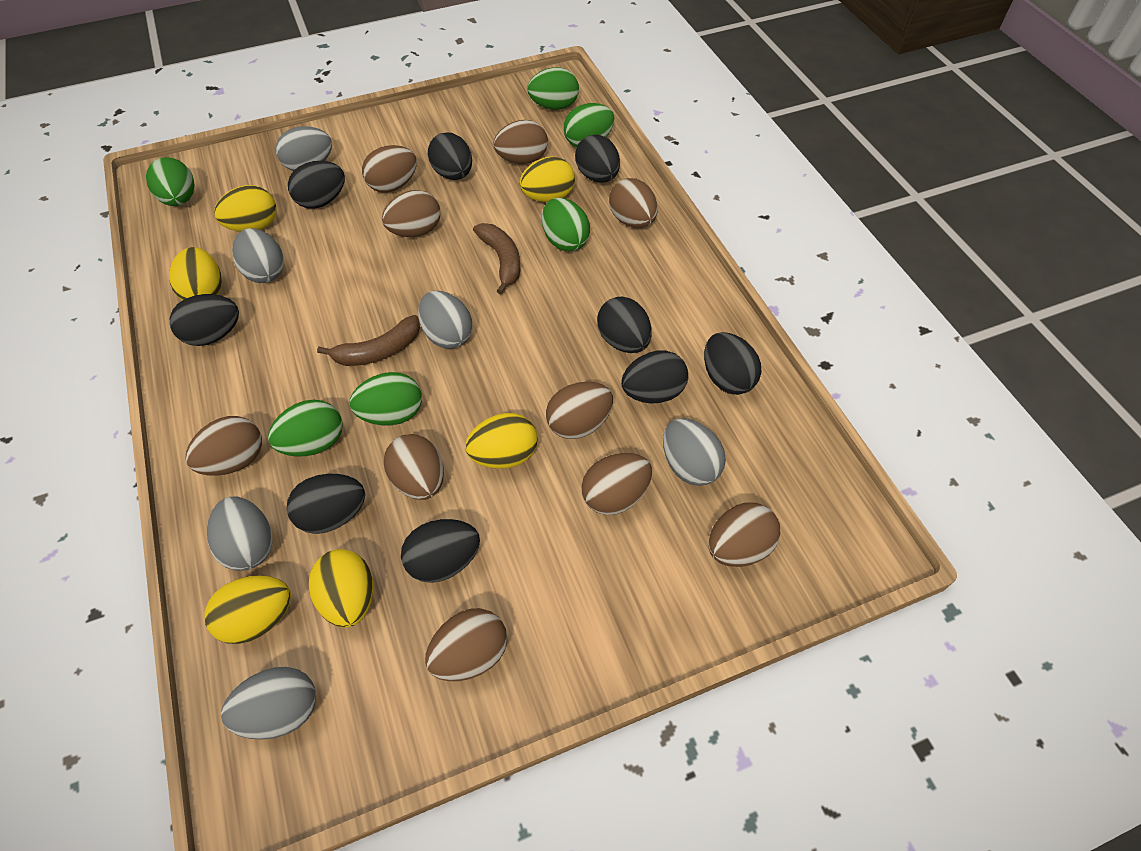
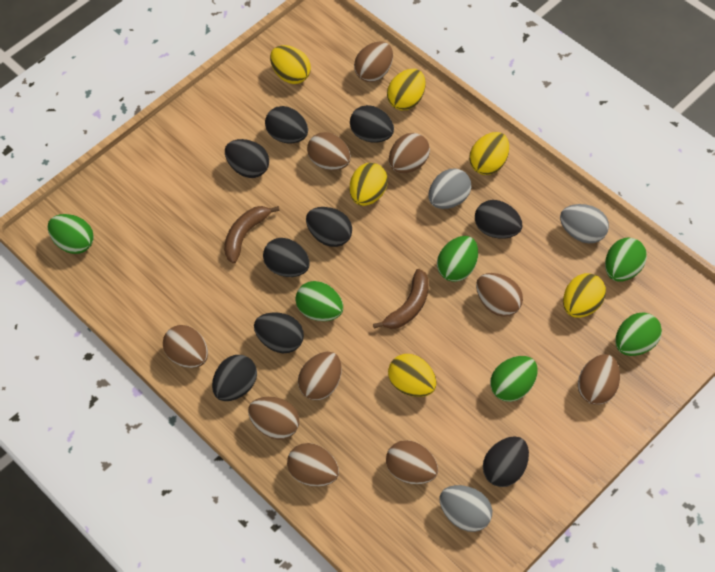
grey egg: 6 -> 3

